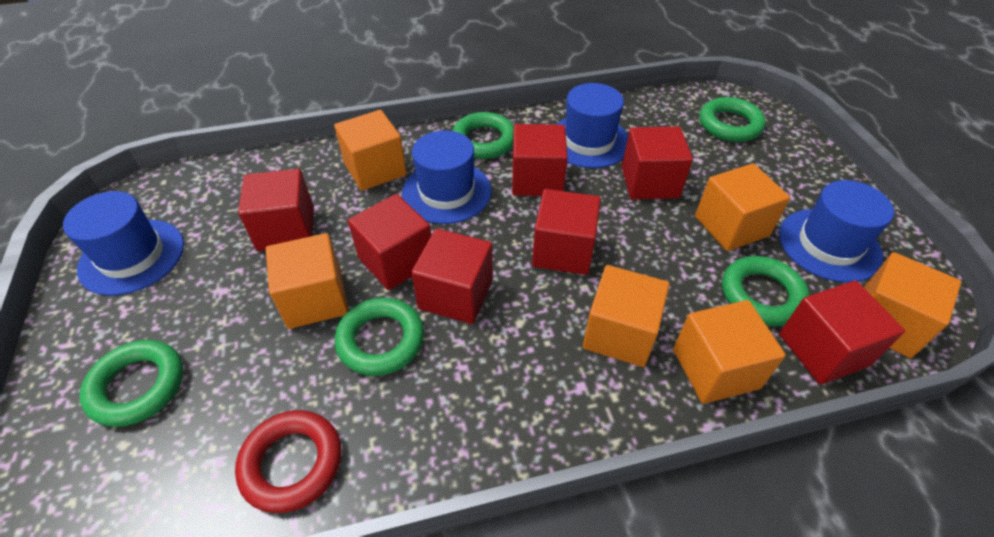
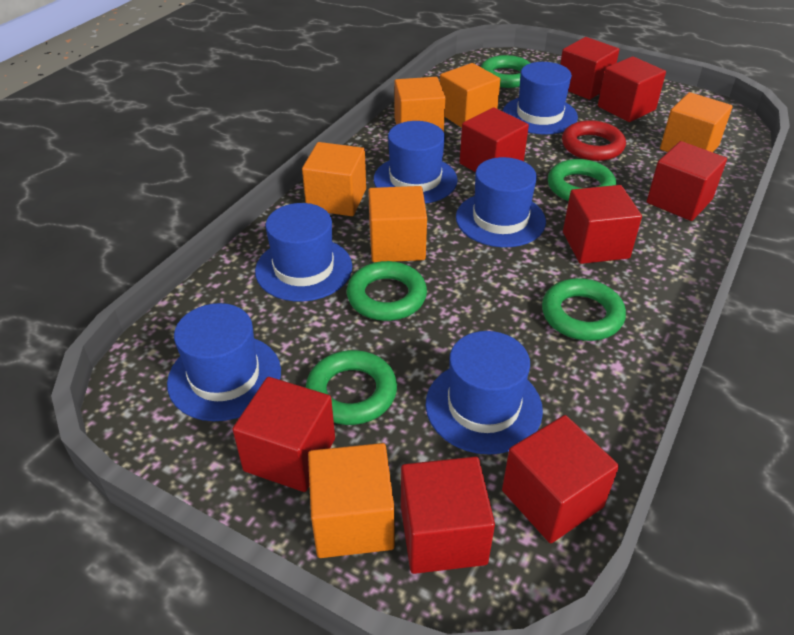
blue hat: 4 -> 6
red cube: 7 -> 8

